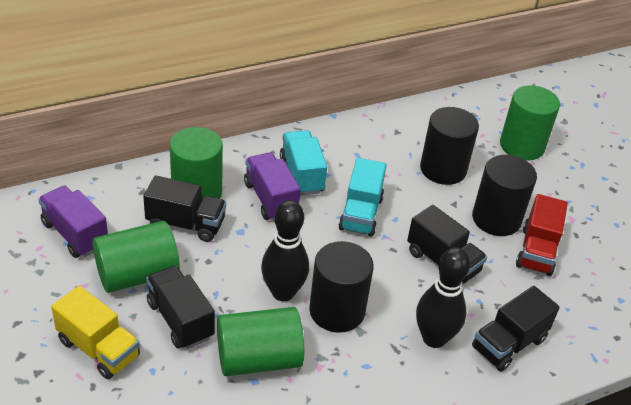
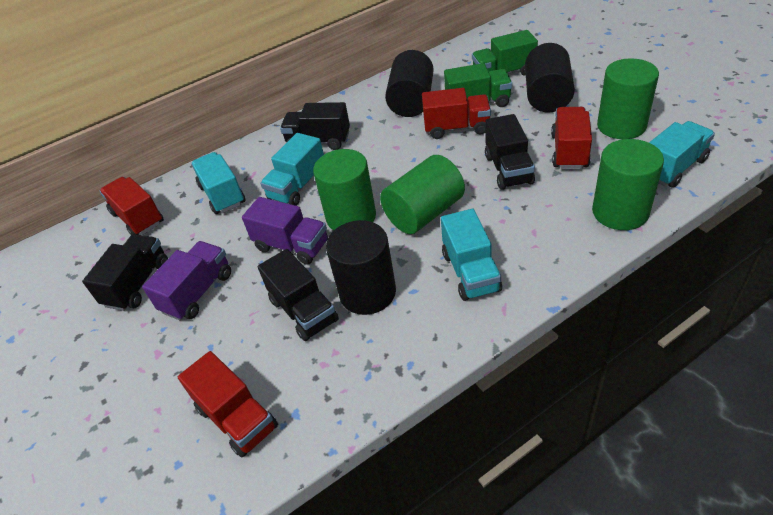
black bowling pin: 2 -> 0
green truck: 0 -> 2
red truck: 1 -> 4
turquoise truck: 2 -> 4
yellow truck: 1 -> 0

